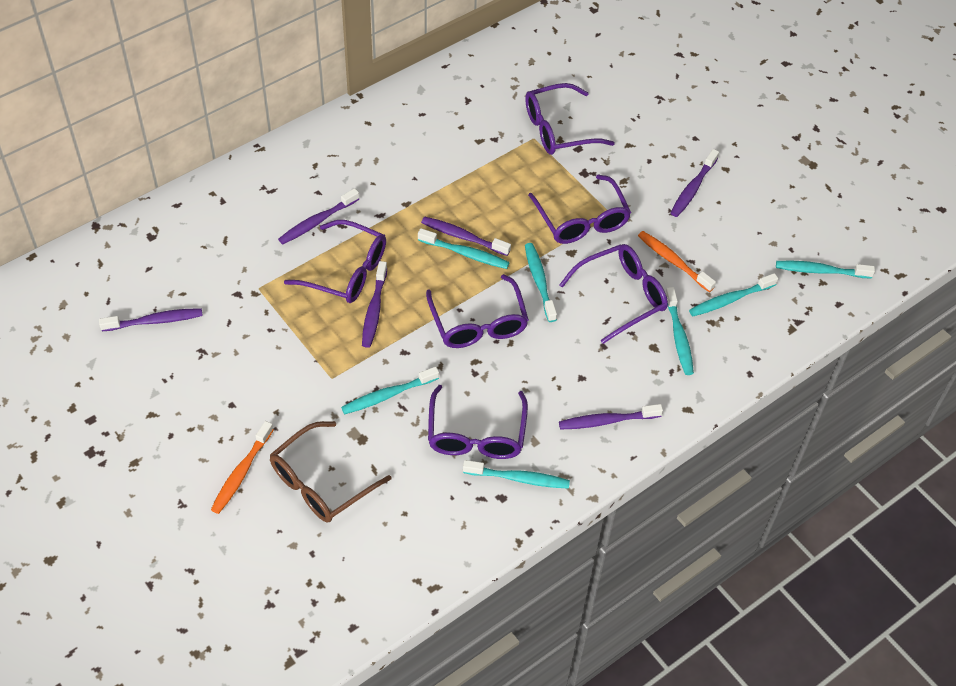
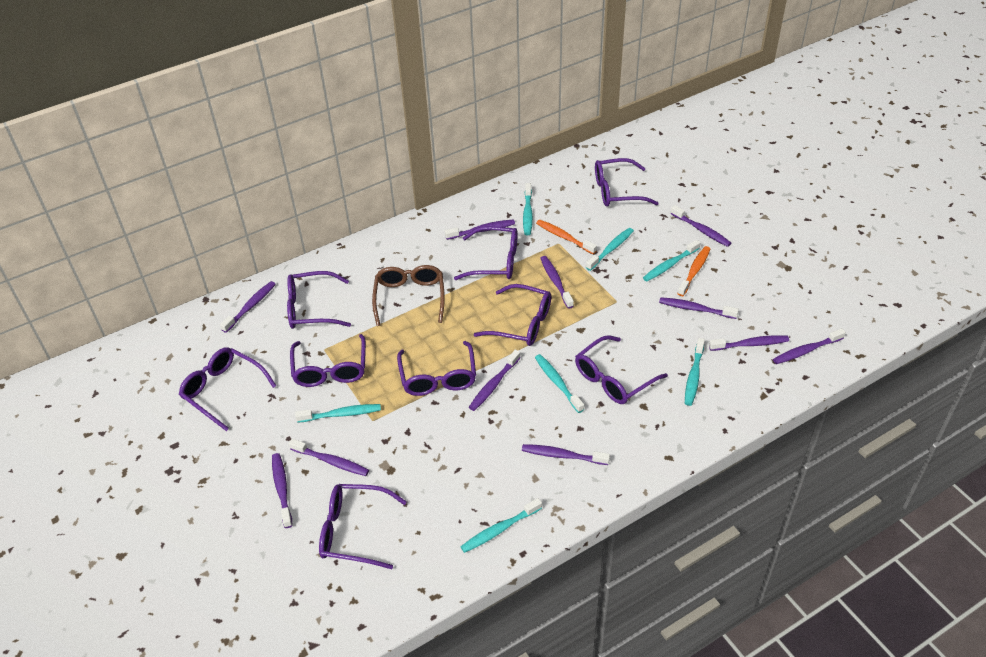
purple glasses: 6 -> 9
purple toothbrush: 6 -> 11

